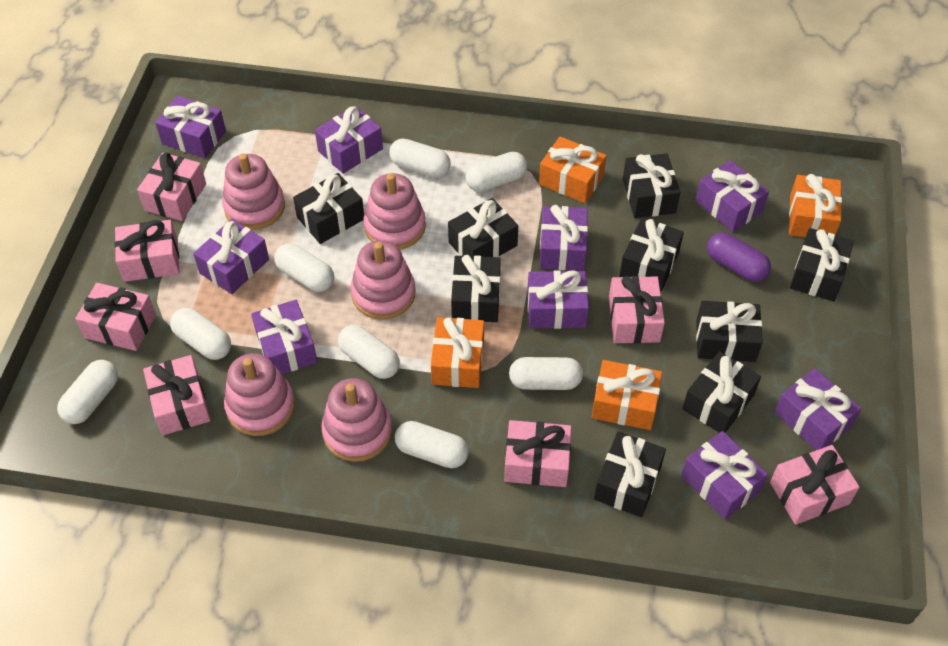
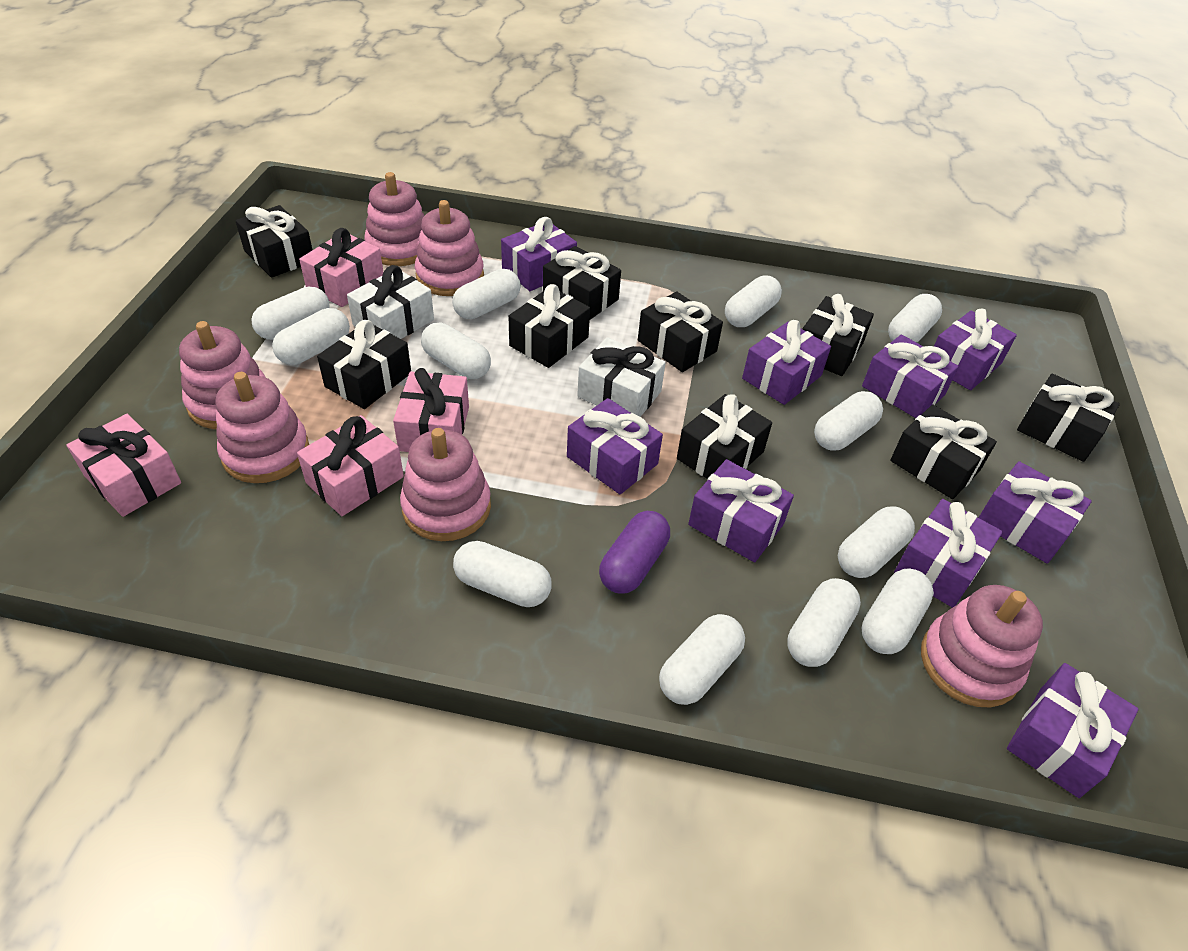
orange gift: 4 -> 0
pink gift: 7 -> 4
pink stacking toy: 5 -> 6
white capsule: 8 -> 12
white gift: 0 -> 2

